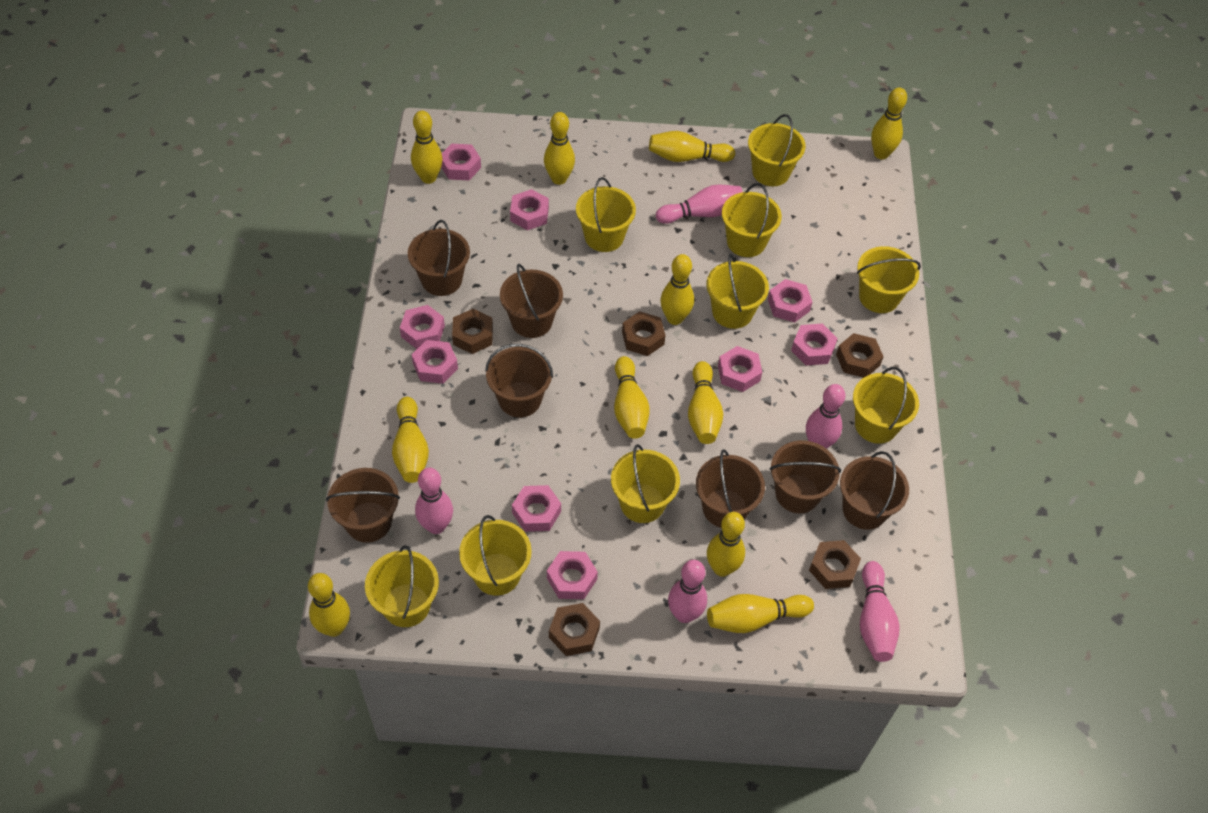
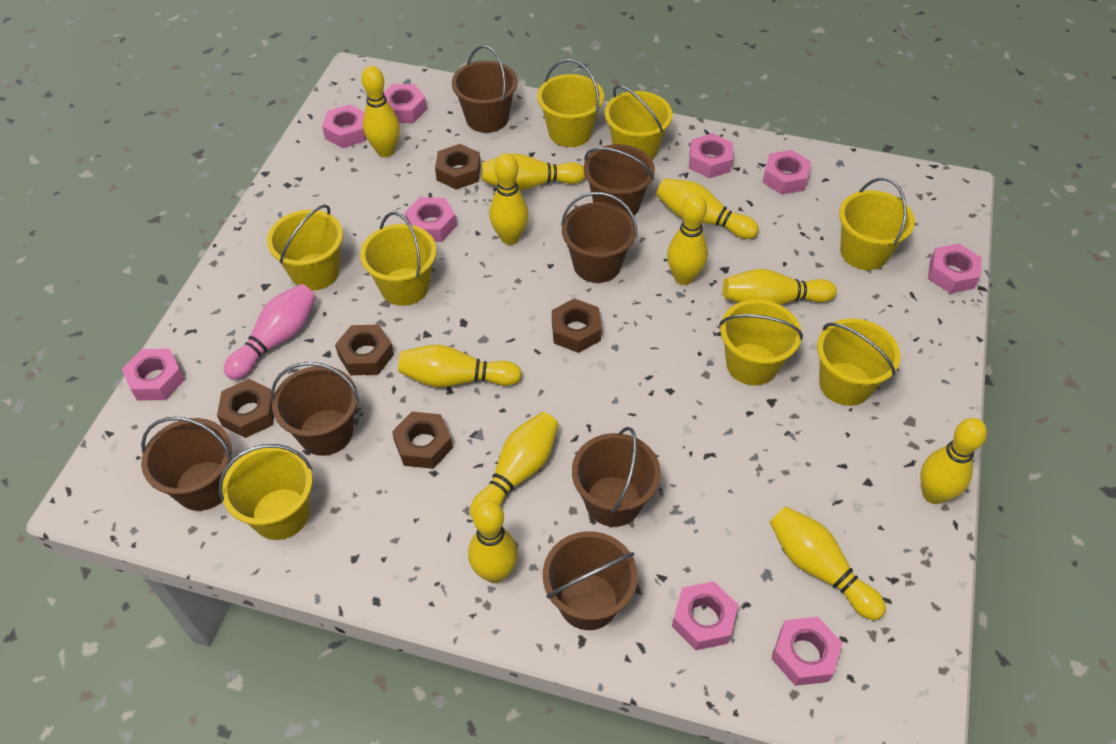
pink bowling pin: 5 -> 1
yellow bucket: 9 -> 8

